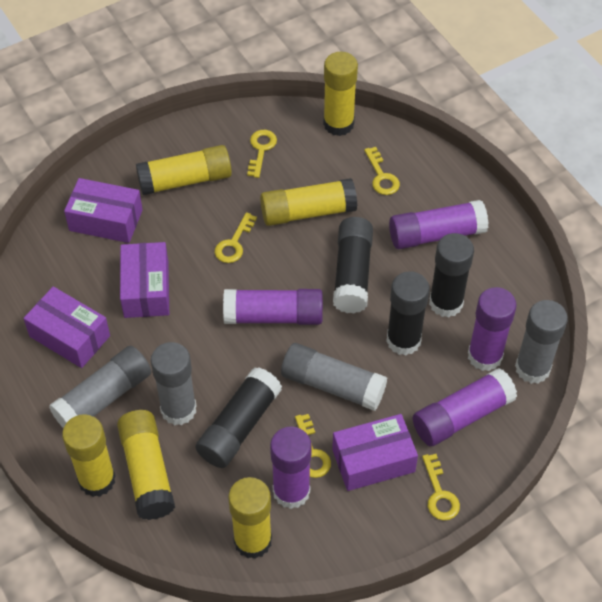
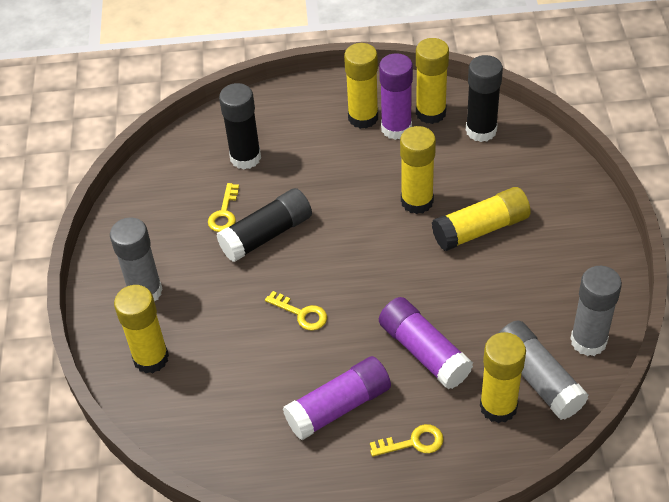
black glue stick: 4 -> 3
grey glue stick: 4 -> 3
purple box: 4 -> 0
purple glue stick: 5 -> 3
yellow key: 5 -> 3

